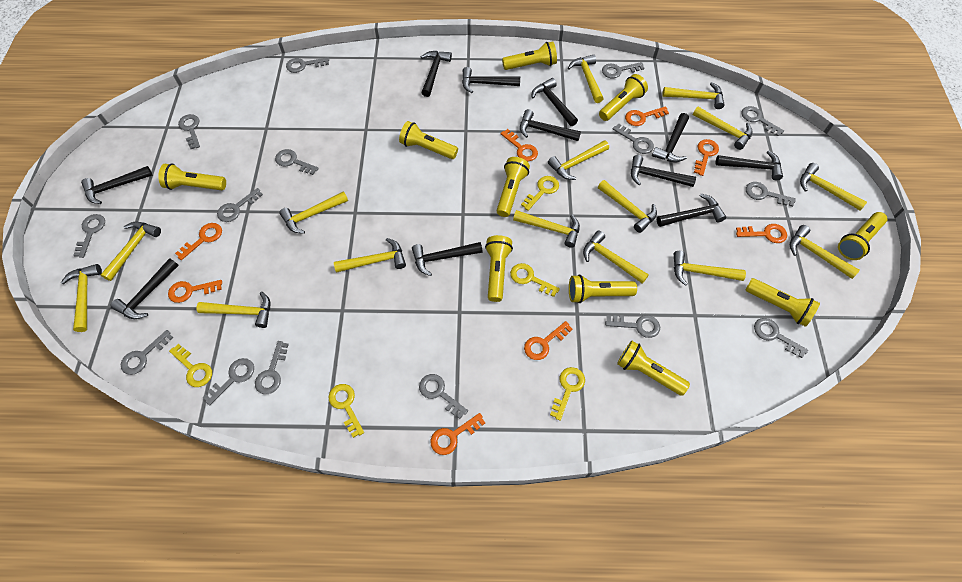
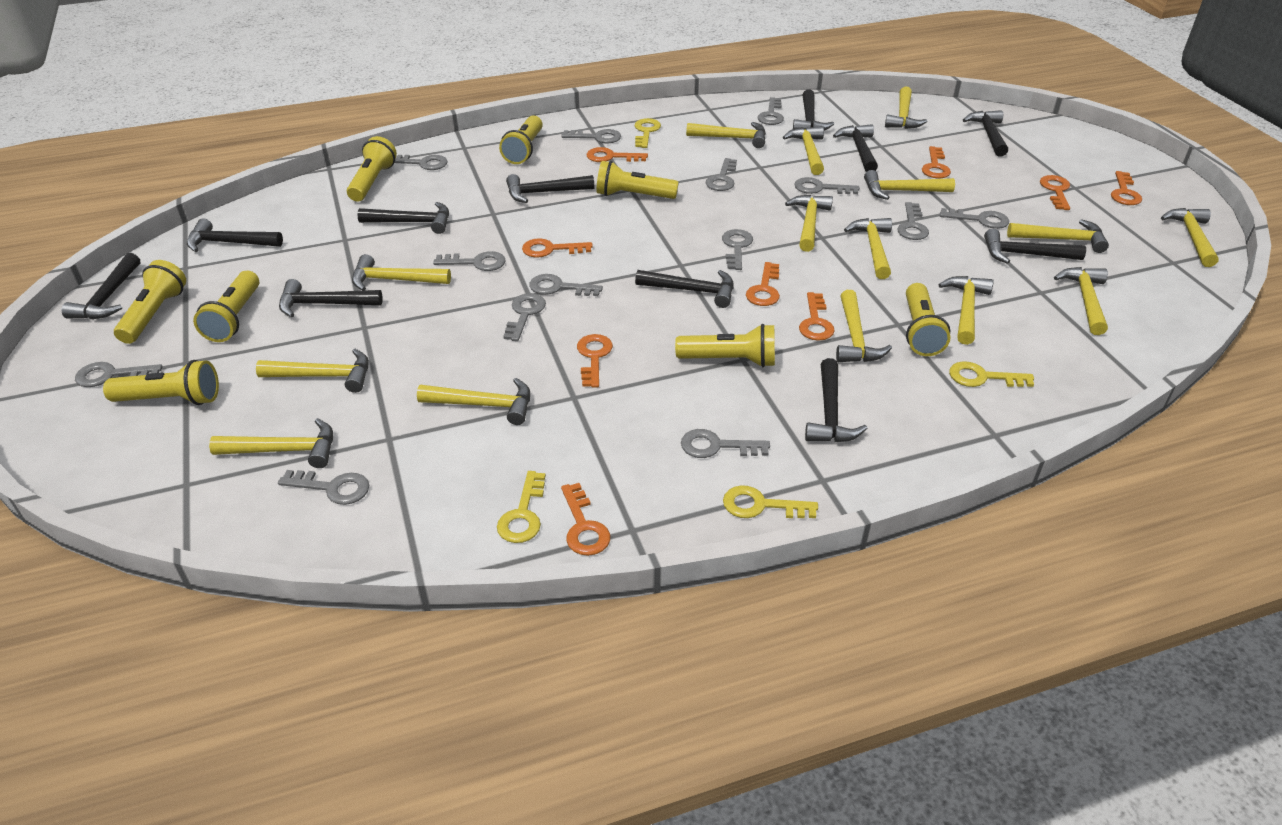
grey key: 15 -> 14
orange key: 8 -> 9
yellow flashlight: 10 -> 8
yellow key: 5 -> 4

